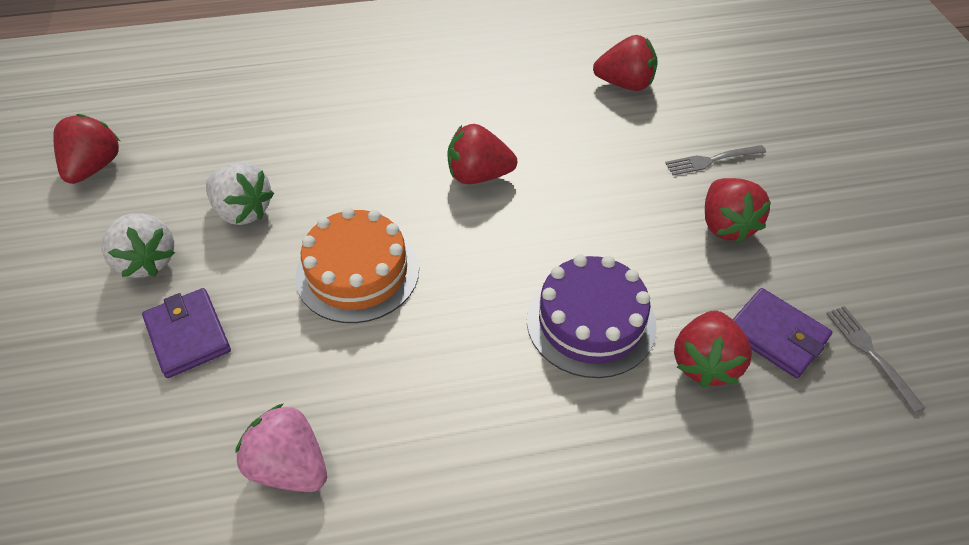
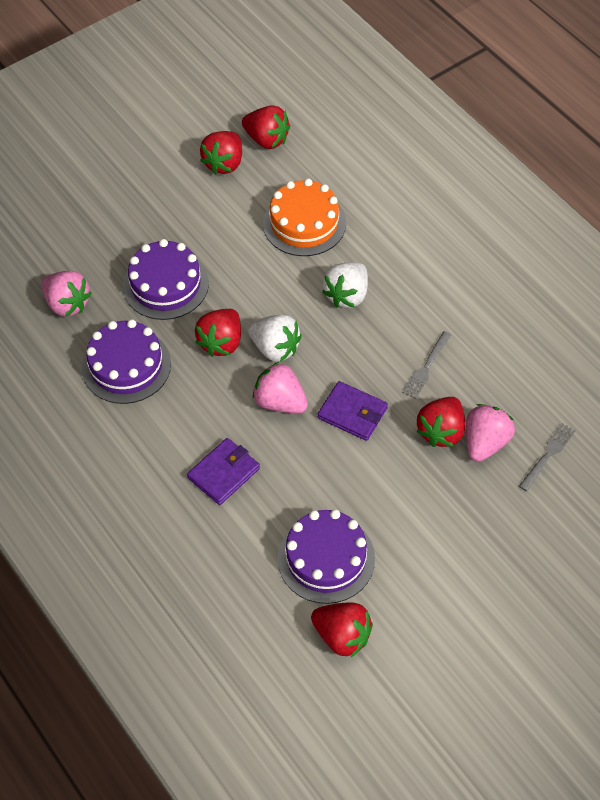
pink strawberry: 1 -> 3
purple cake: 1 -> 3

